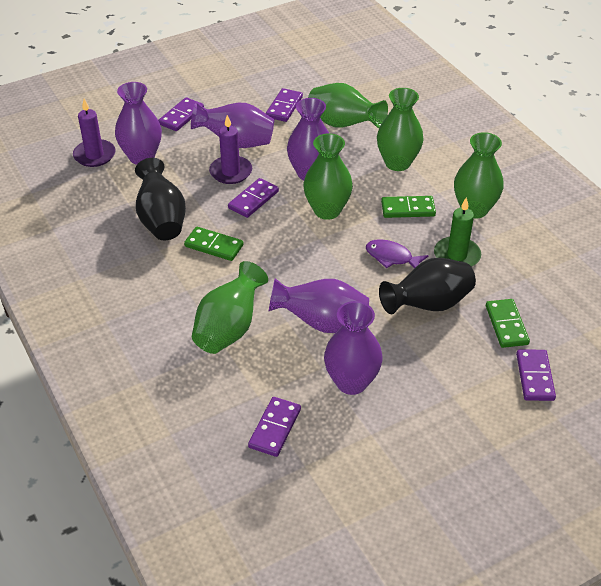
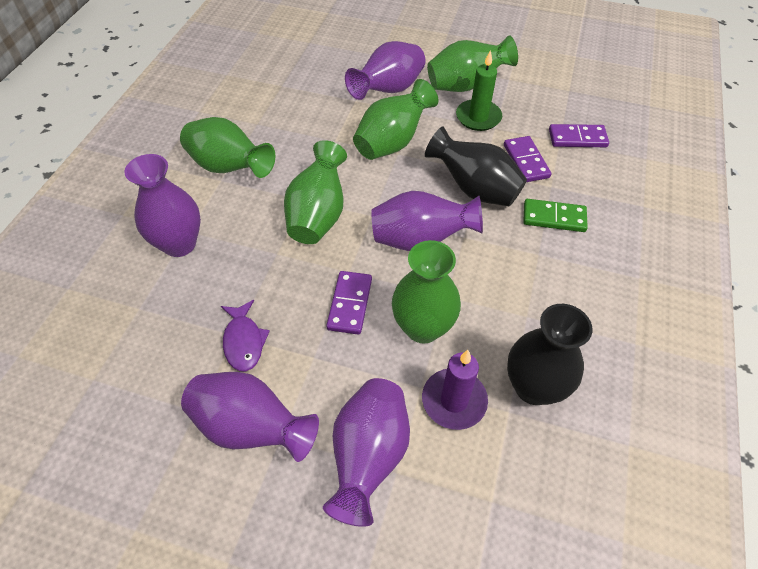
green domino: 3 -> 1
purple candle: 2 -> 1
purple domino: 5 -> 3

